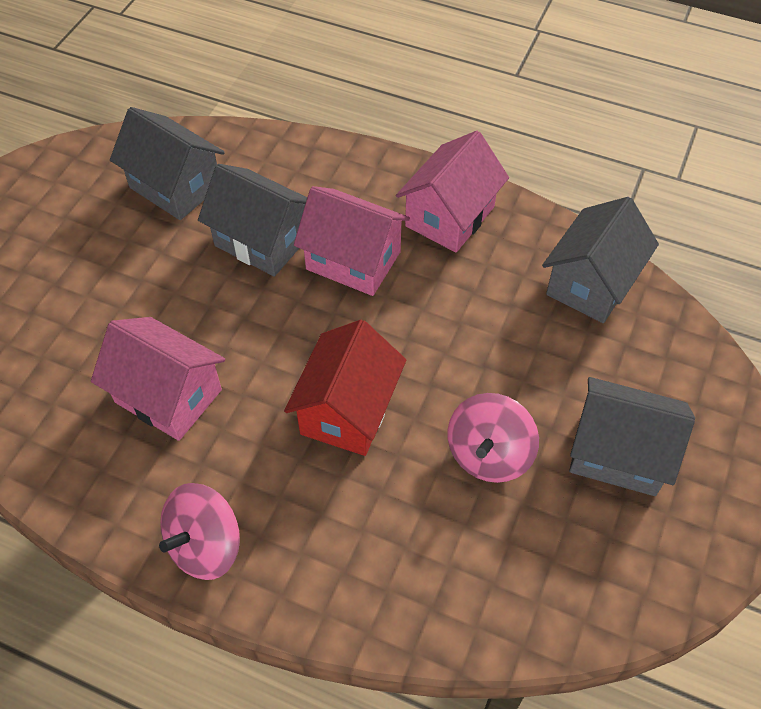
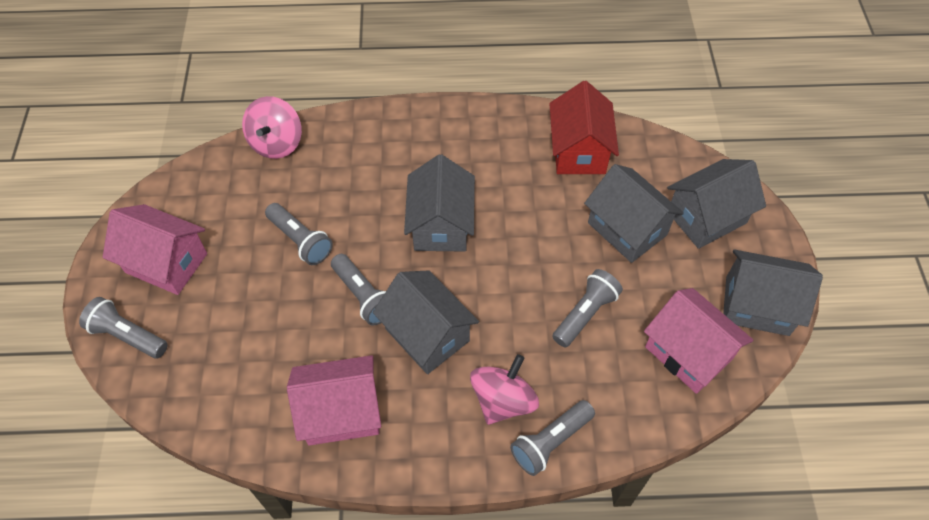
grey flashlight: 0 -> 5
grey house: 4 -> 5

